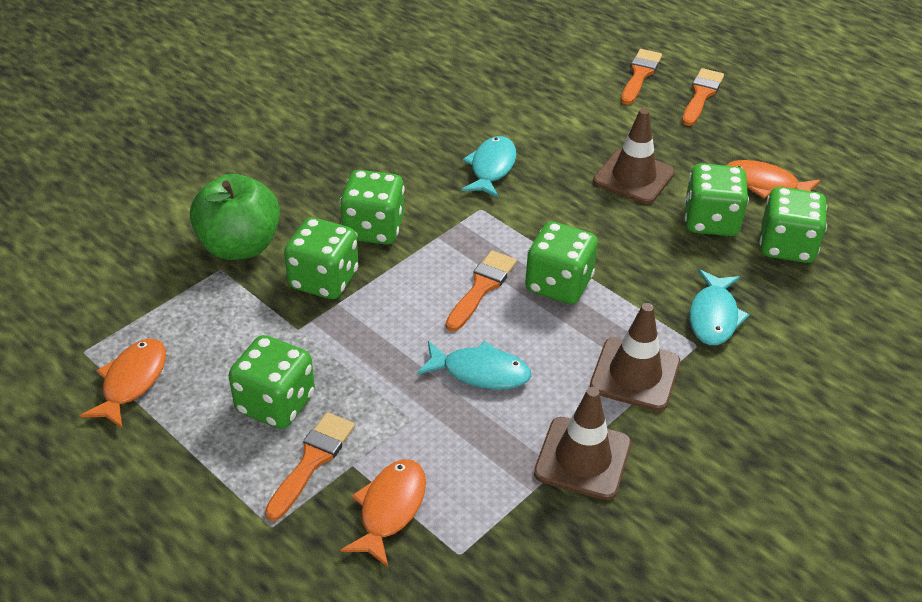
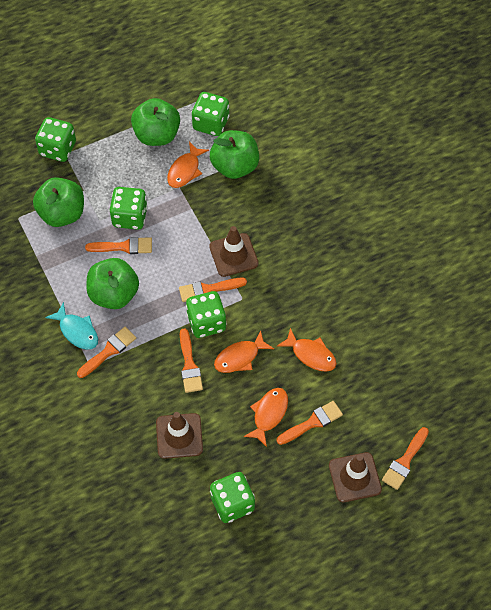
green apple: 1 -> 4
green dice: 6 -> 5
orange brush: 4 -> 6
orange fish: 3 -> 4
turquoise fish: 3 -> 1

